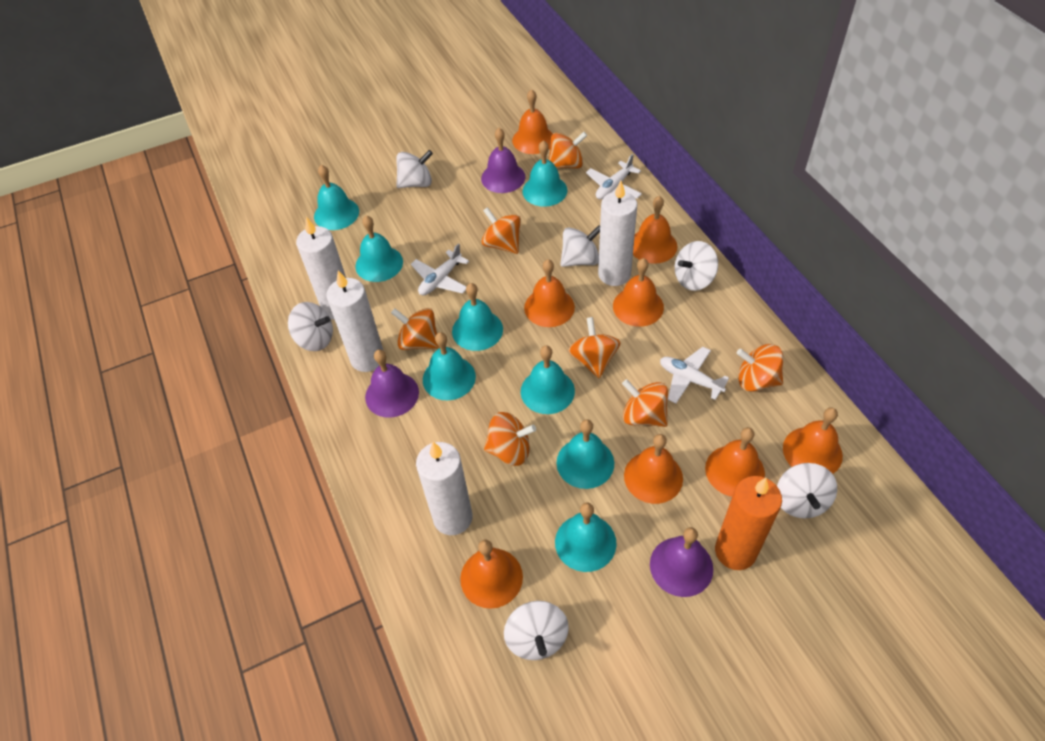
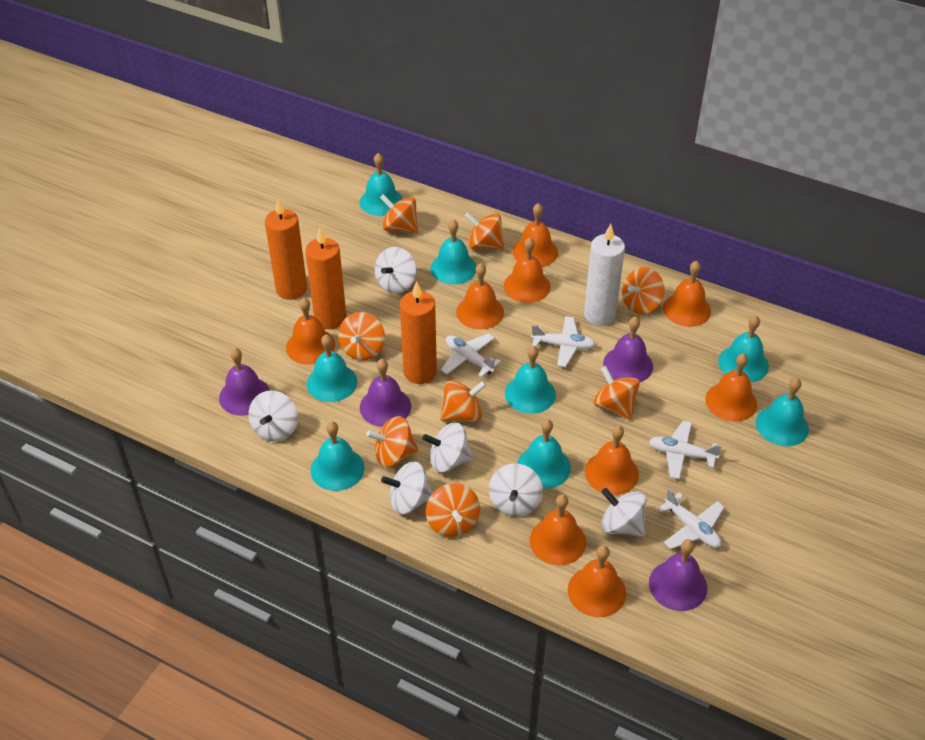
orange bell: 8 -> 9
orange candle: 1 -> 3
orange spinning top: 7 -> 8
purple bell: 3 -> 4
white candle: 4 -> 1
white plane: 3 -> 4

